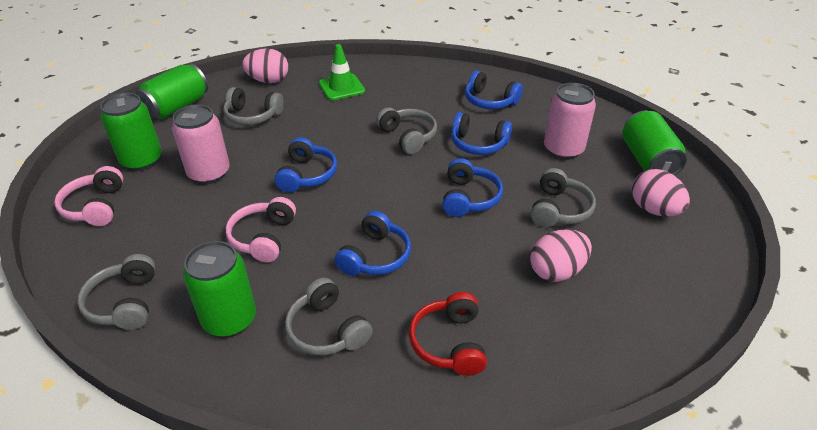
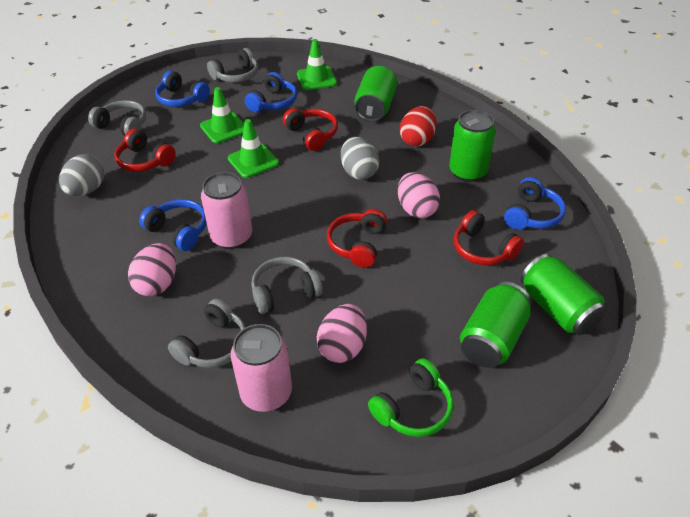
blue headphones: 5 -> 4
green headphones: 0 -> 1
green traffic cone: 1 -> 3
grey egg: 0 -> 2
grey headphones: 5 -> 4
pink headphones: 2 -> 0
red egg: 0 -> 1
red headphones: 1 -> 4

